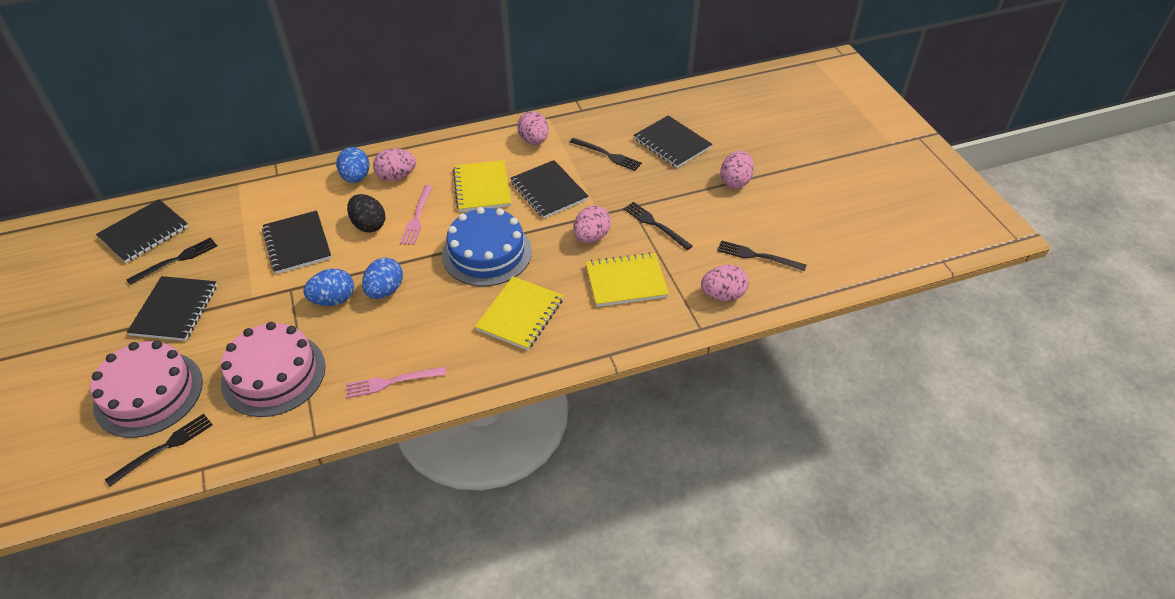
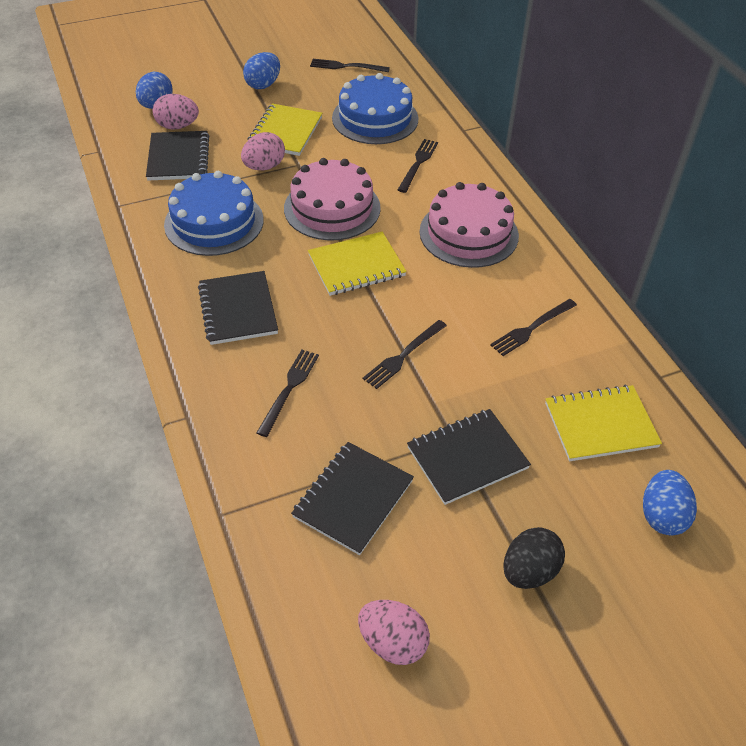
black notebook: 5 -> 4
blue cake: 1 -> 2
pink egg: 5 -> 3
pink fork: 2 -> 0

